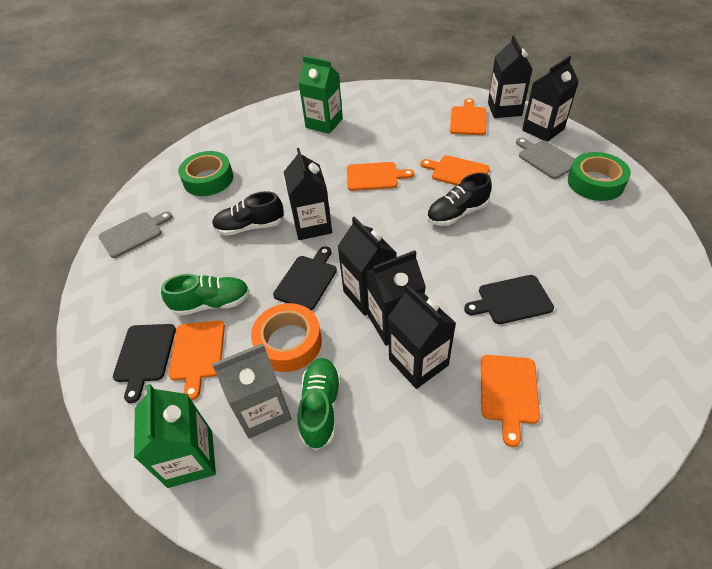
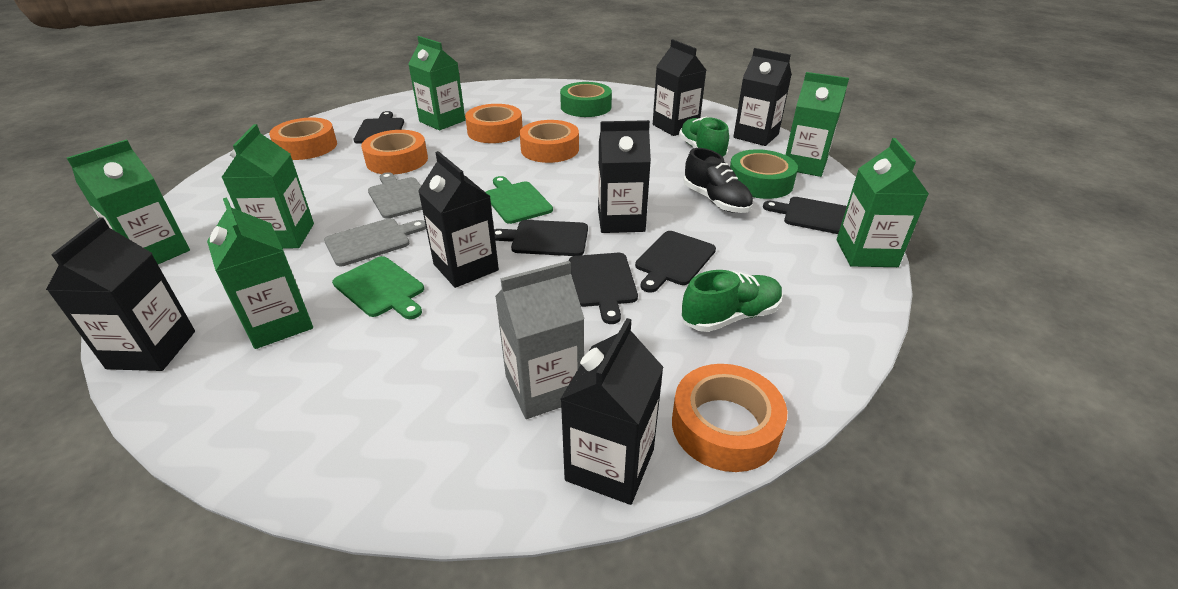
black cutting board: 3 -> 5
black shoe: 2 -> 1
green carton: 2 -> 6
green cutting board: 0 -> 2
orange cutting board: 5 -> 0
orange tape: 1 -> 5

